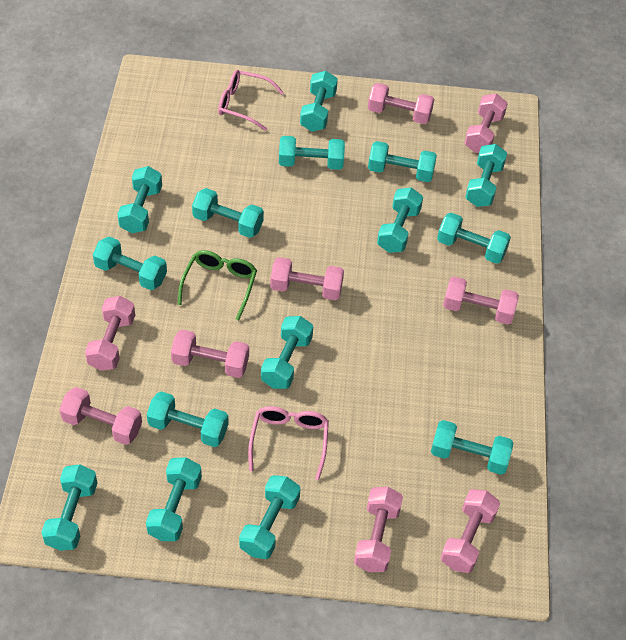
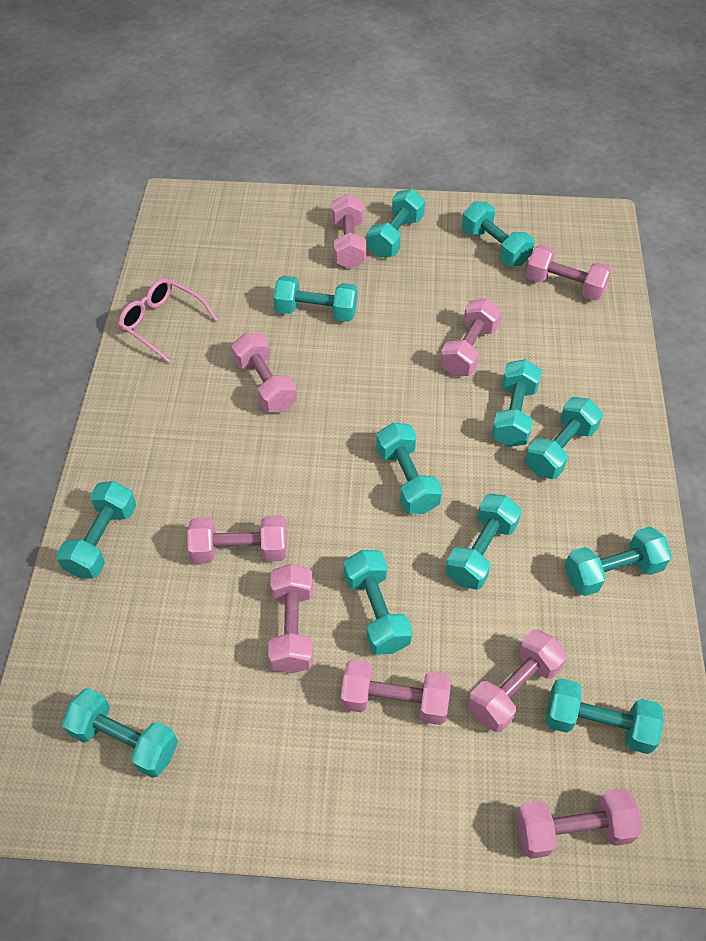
green glasses: 1 -> 0
pink glasses: 2 -> 1
turquoise dumbbell: 15 -> 12

